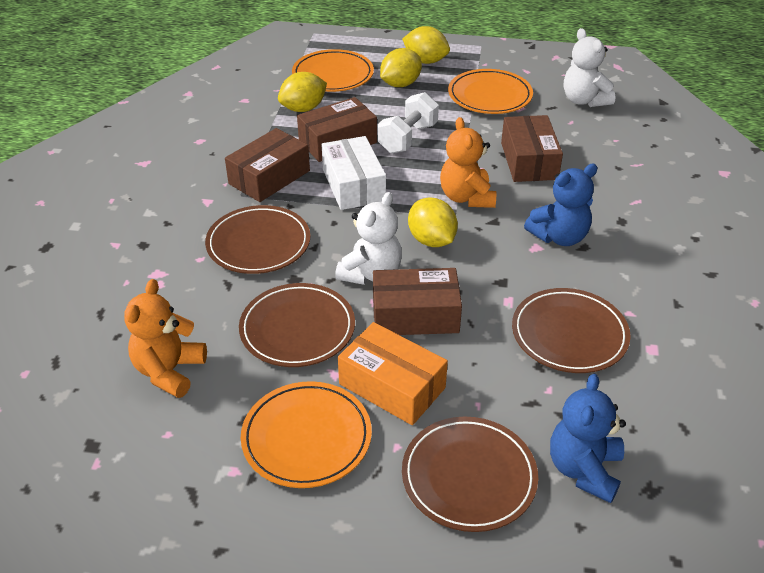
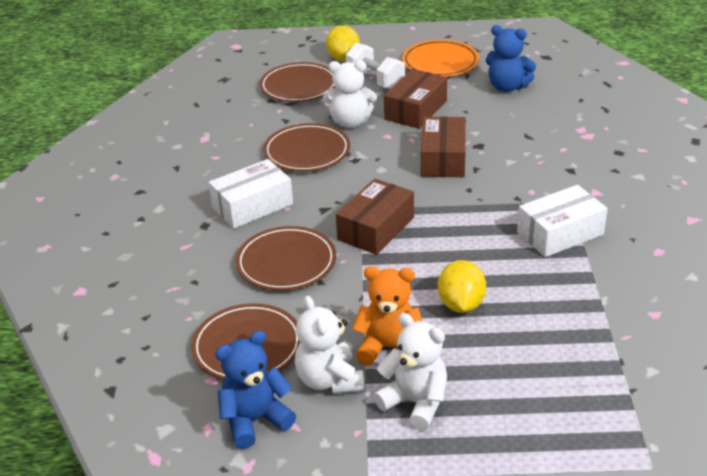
brown box: 4 -> 3
orange box: 1 -> 0
orange plate: 3 -> 1
orange teddy bear: 2 -> 1
white box: 1 -> 2
white teddy bear: 2 -> 3
yellow lemon: 4 -> 2

